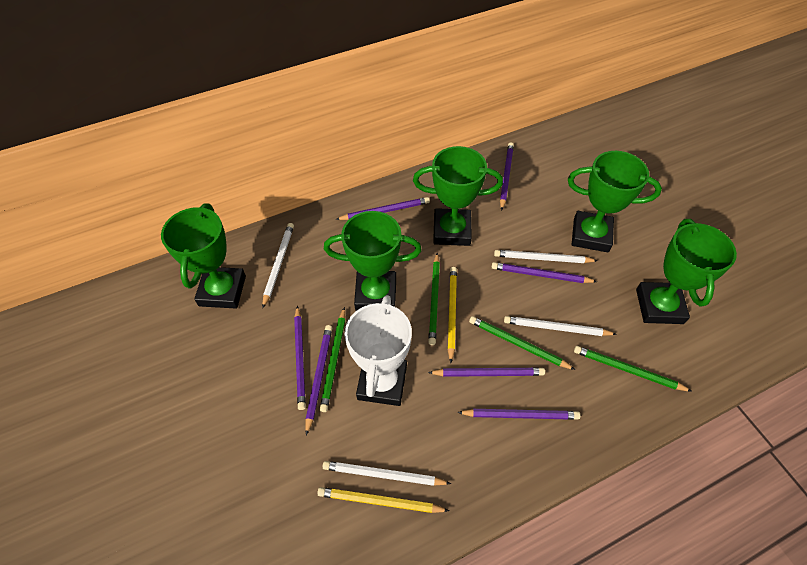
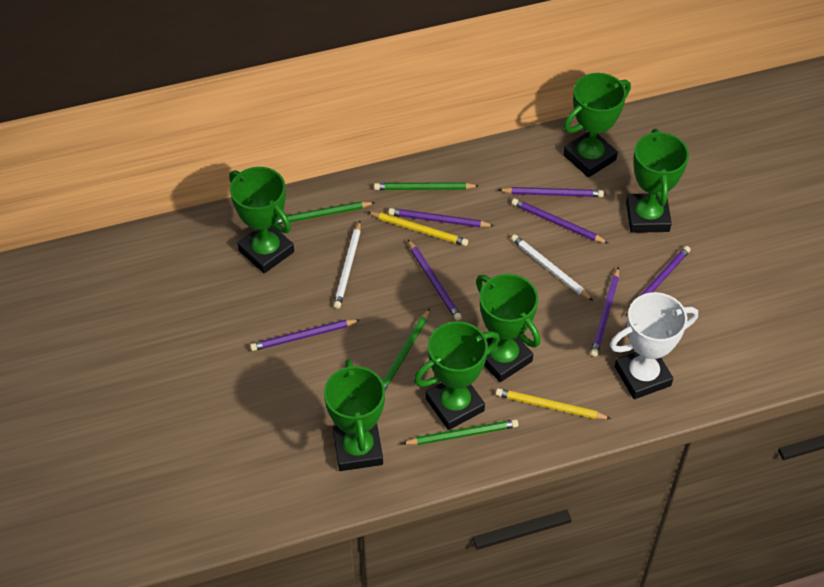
green trophy: 5 -> 6
white pencil: 4 -> 2

